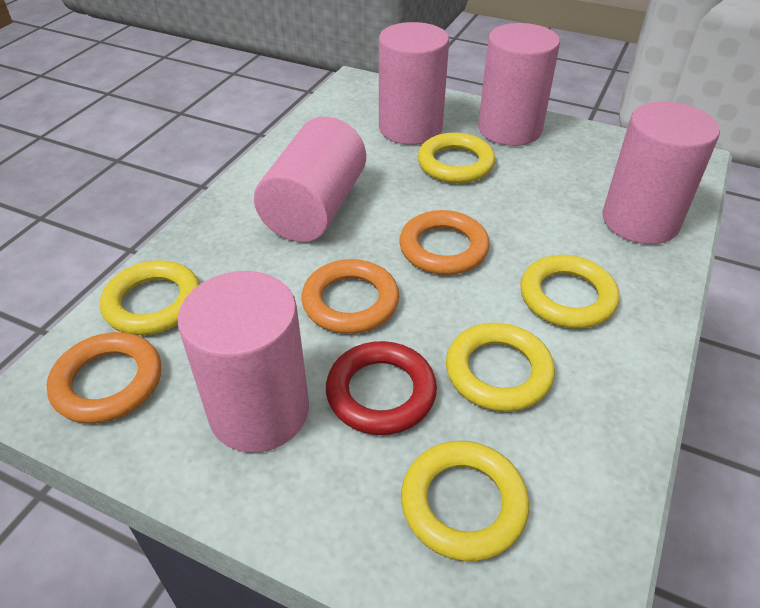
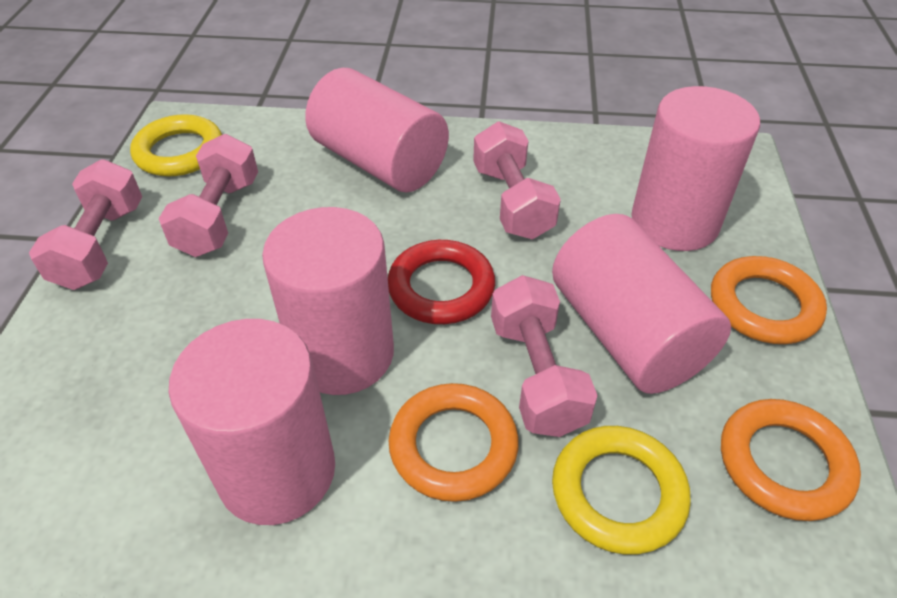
pink dumbbell: 0 -> 4
yellow ring: 5 -> 2

